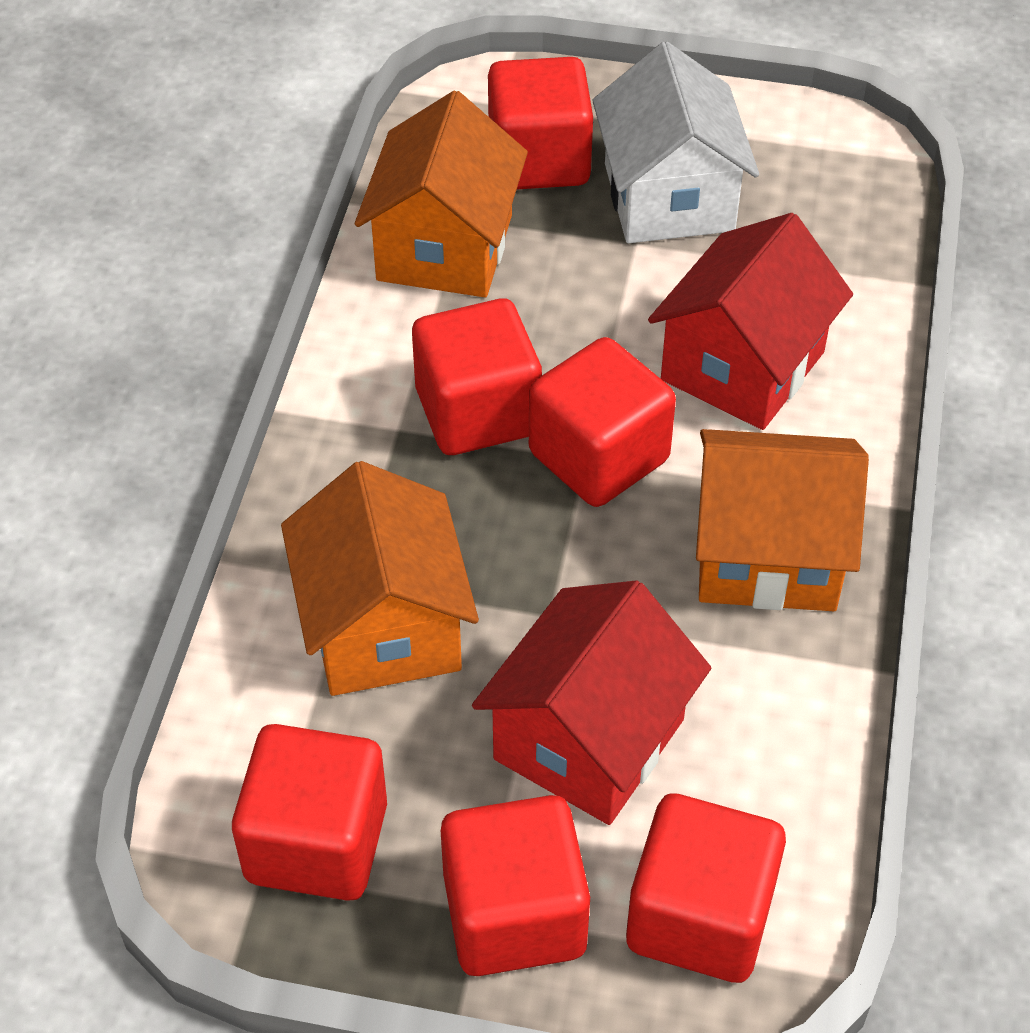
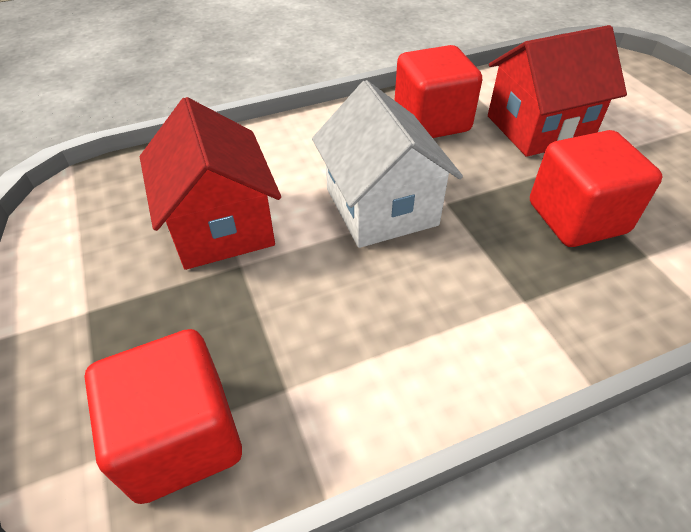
orange house: 3 -> 0
red cube: 6 -> 3

